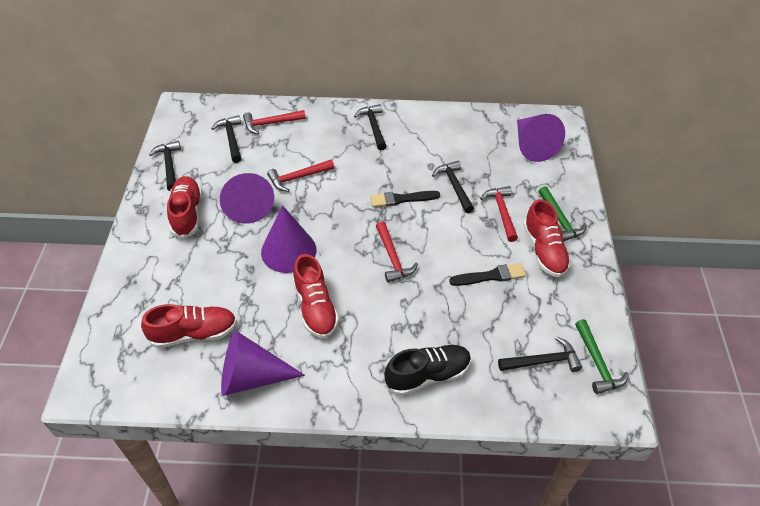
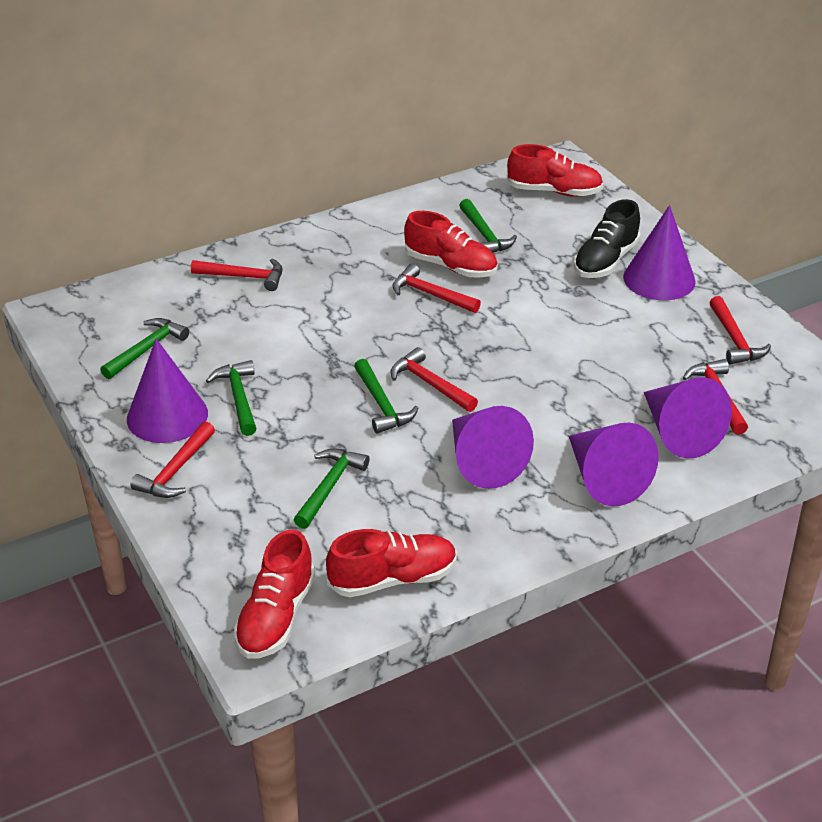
black brush: 2 -> 0
black hammer: 5 -> 0
green hammer: 2 -> 5
purple cone: 4 -> 5
red hammer: 4 -> 6

